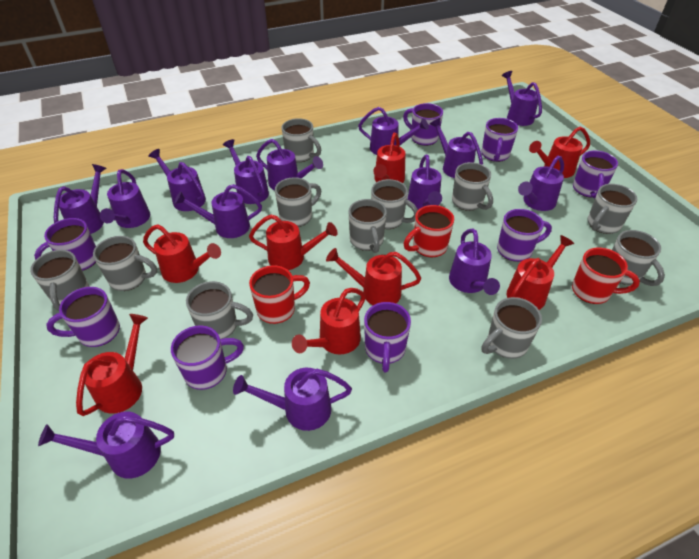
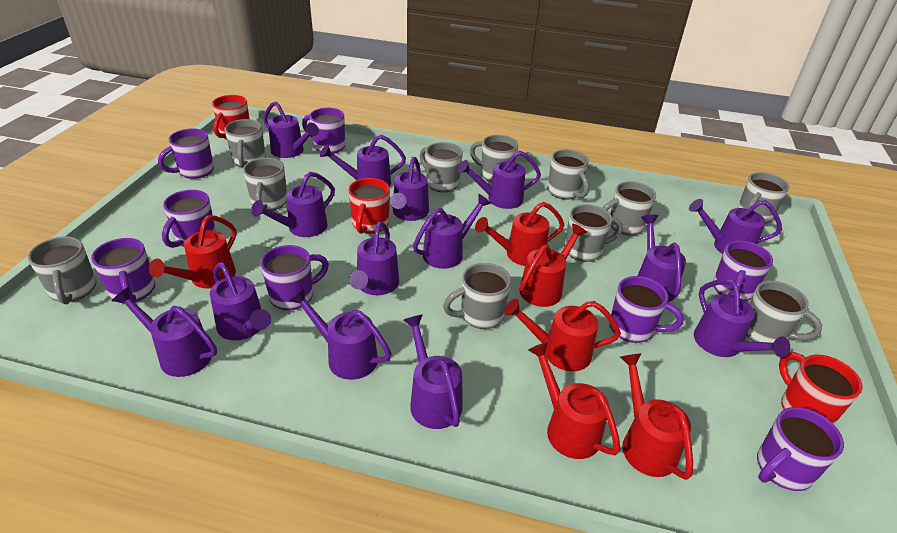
red watering can: 8 -> 6

